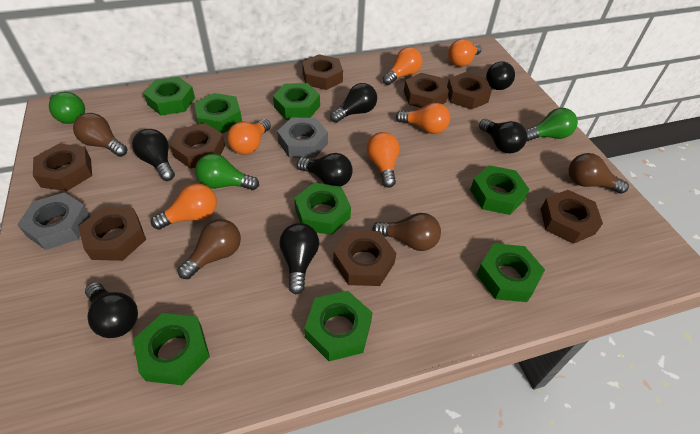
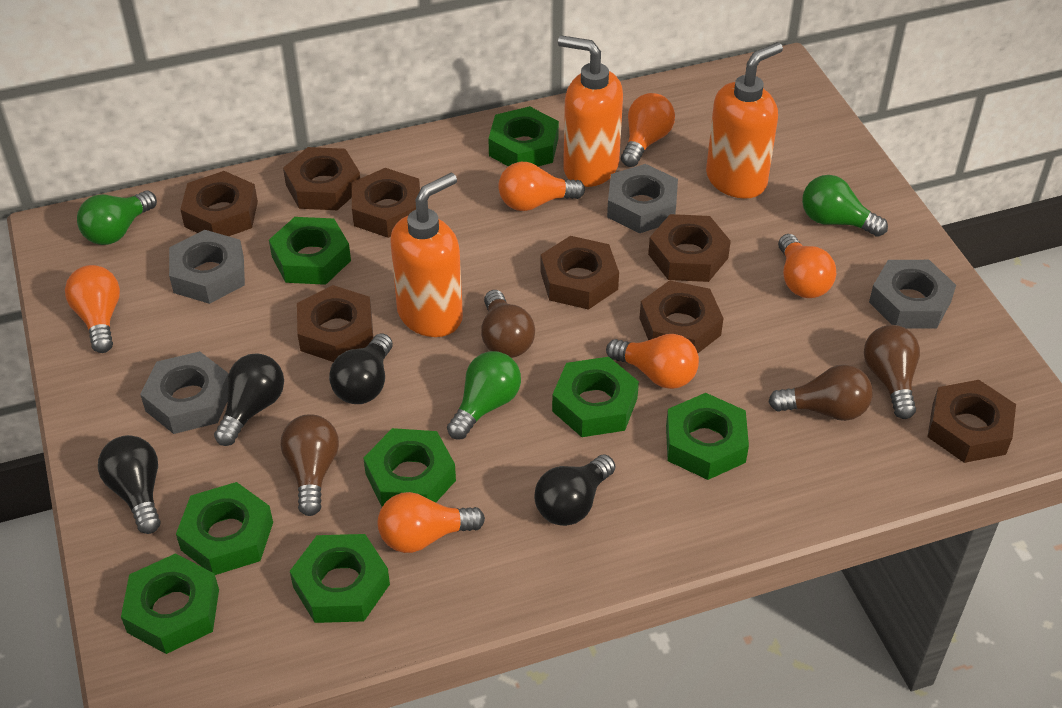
black light bulb: 7 -> 4
grey nut: 2 -> 4
orange soap dispenser: 0 -> 3

